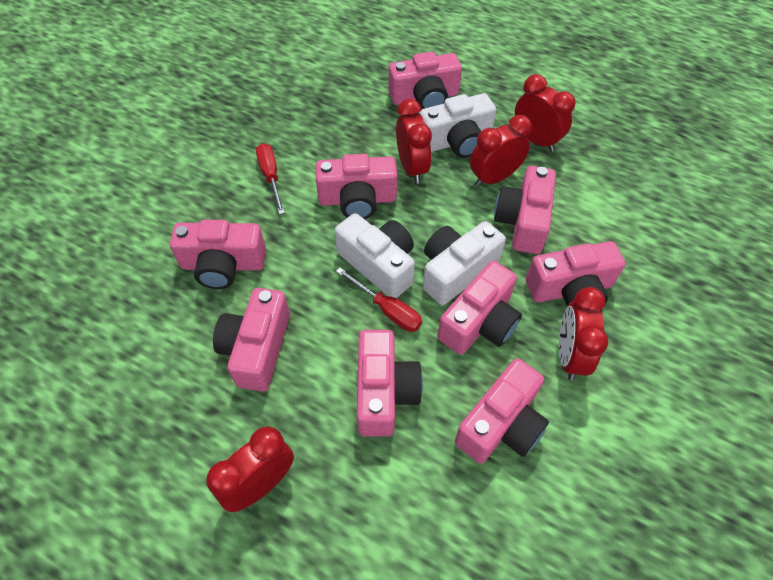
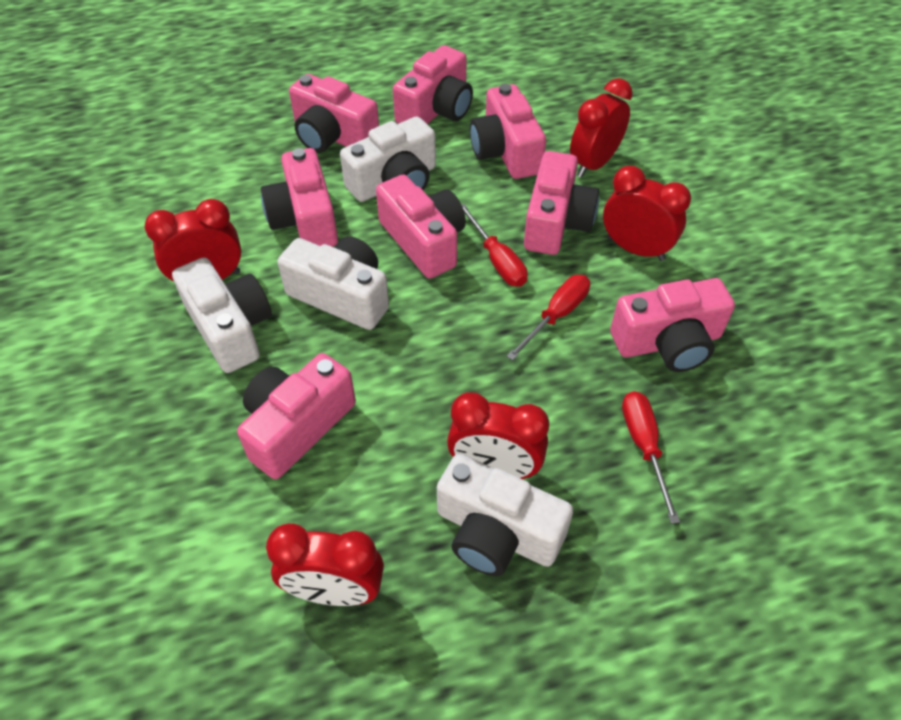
pink camera: 9 -> 8
red screwdriver: 2 -> 3
white camera: 3 -> 4

